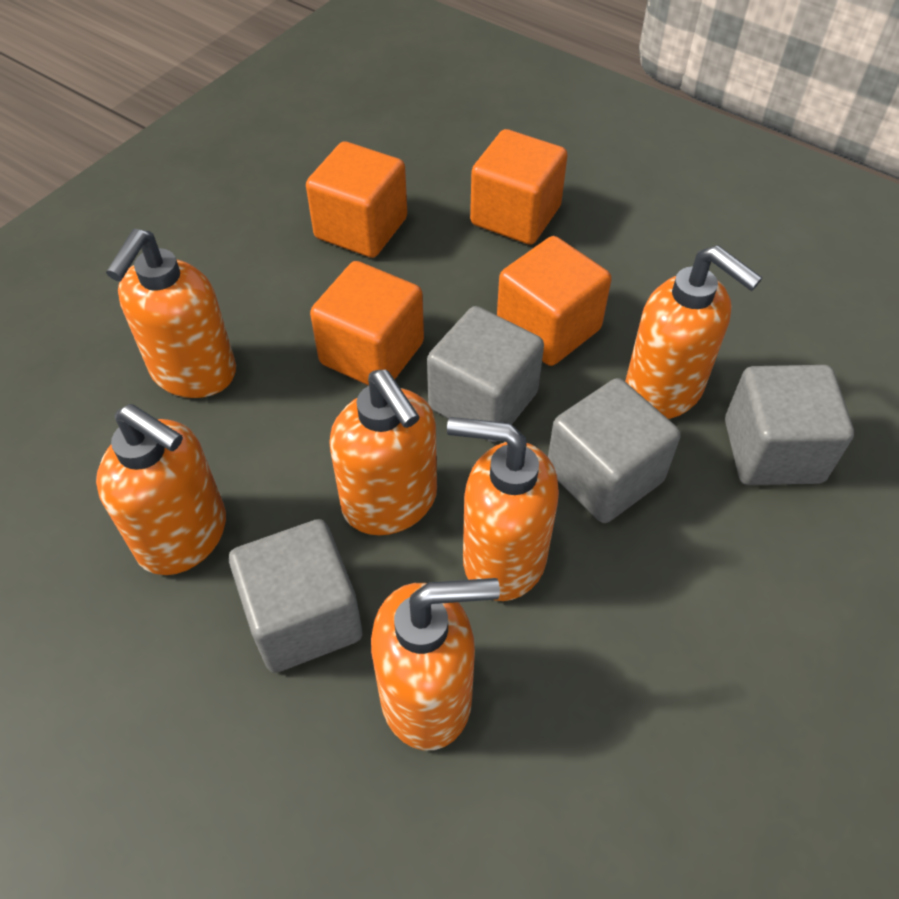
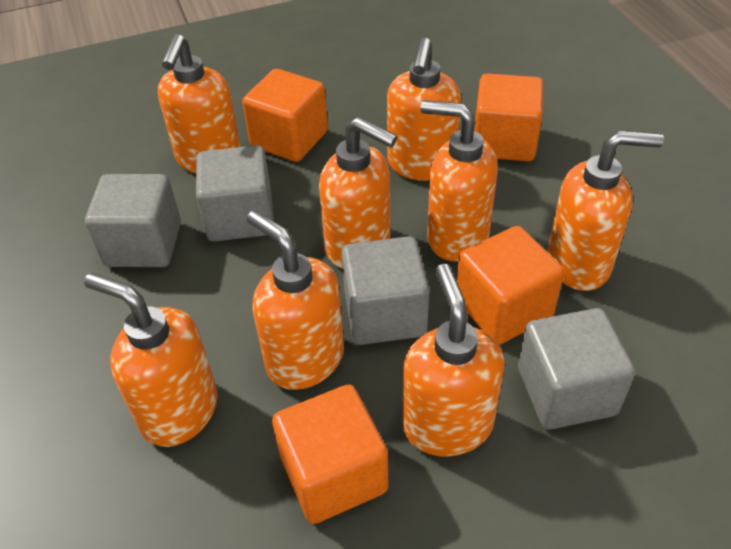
orange soap dispenser: 6 -> 8

